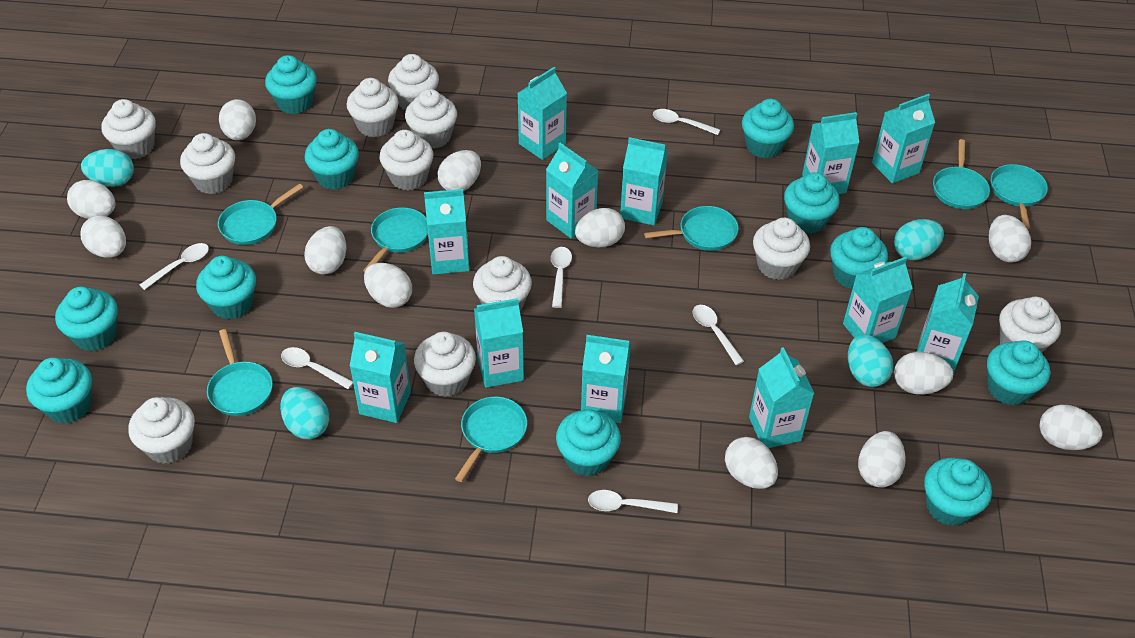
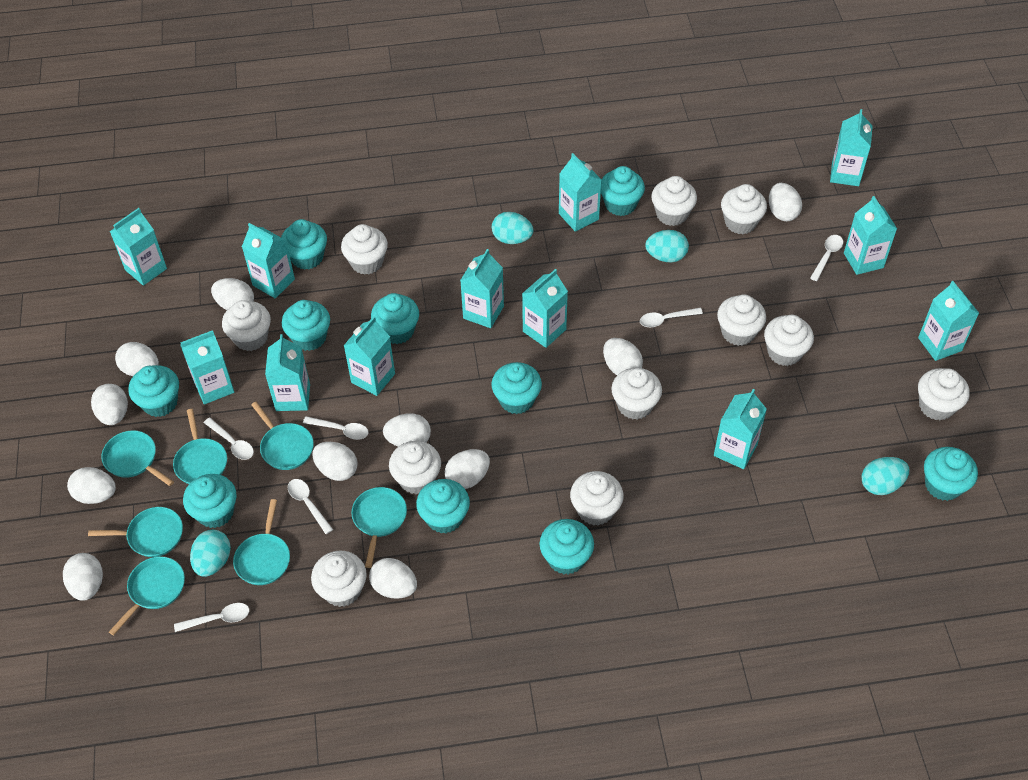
turquoise cupcake: 11 -> 10
white egg: 12 -> 11

